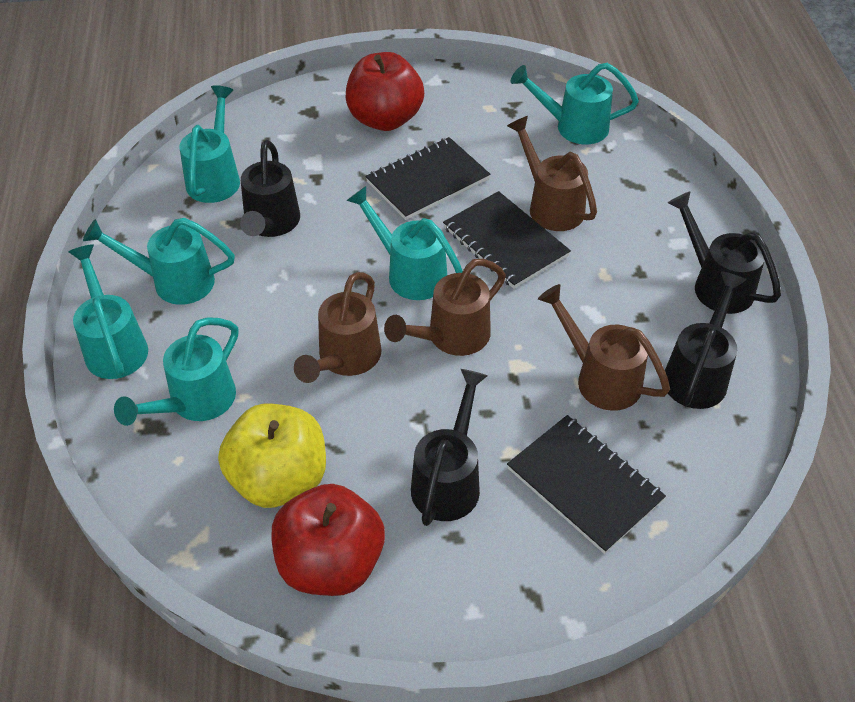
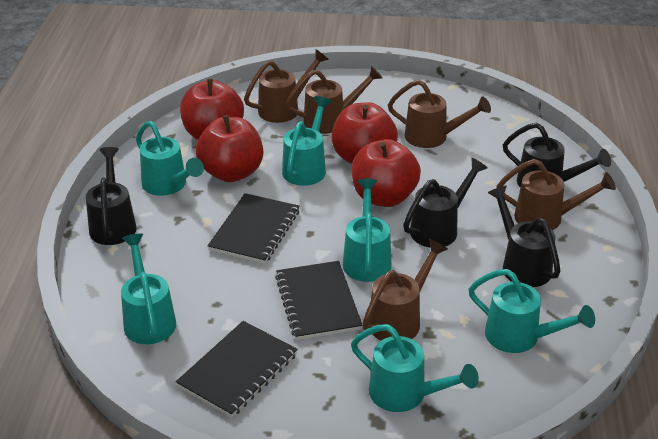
brown watering can: 4 -> 5
red apple: 2 -> 4
yellow apple: 1 -> 0

